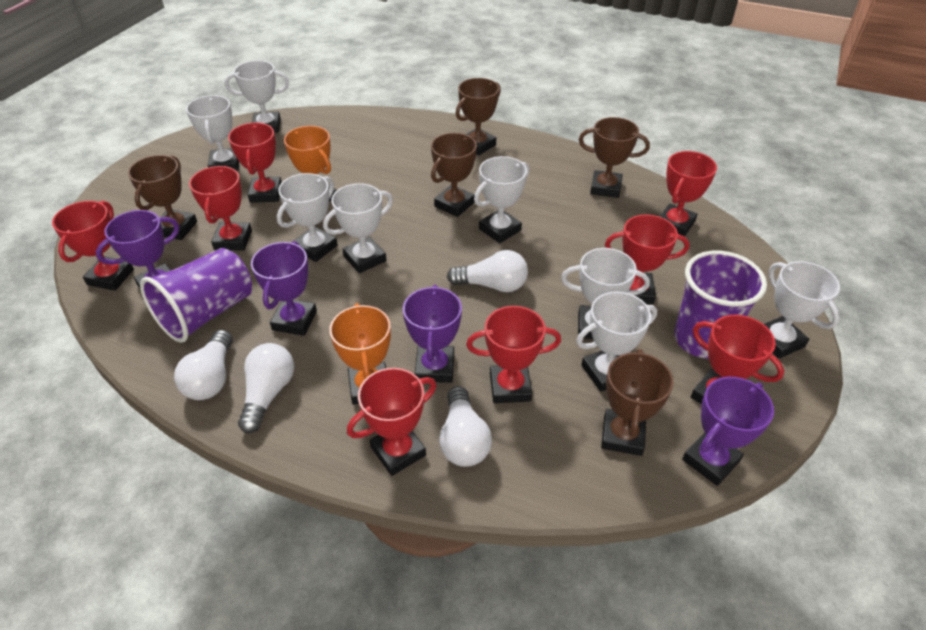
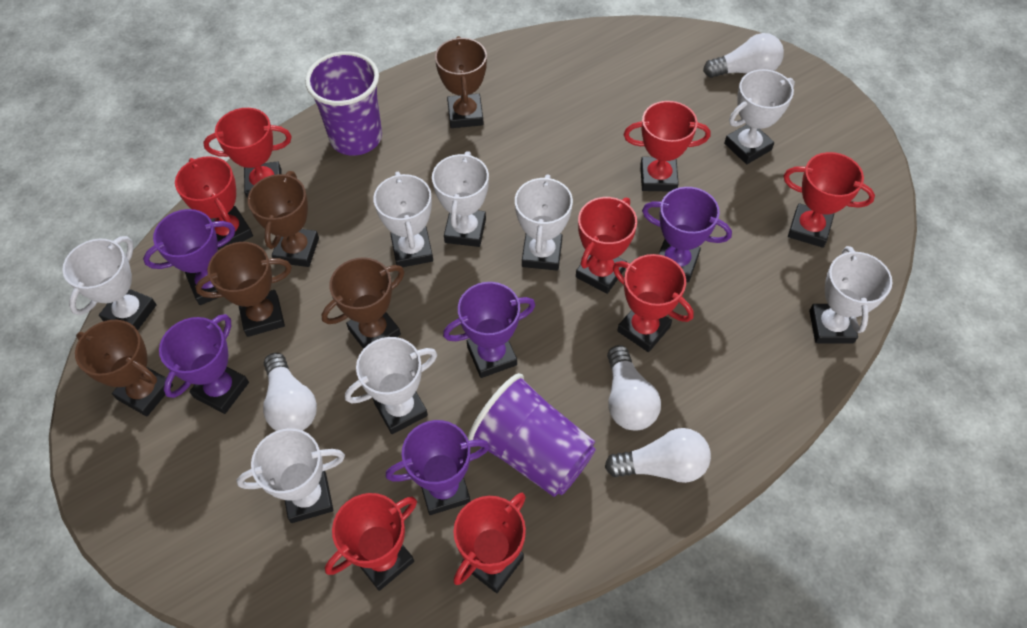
orange trophy: 2 -> 0
purple trophy: 4 -> 5

